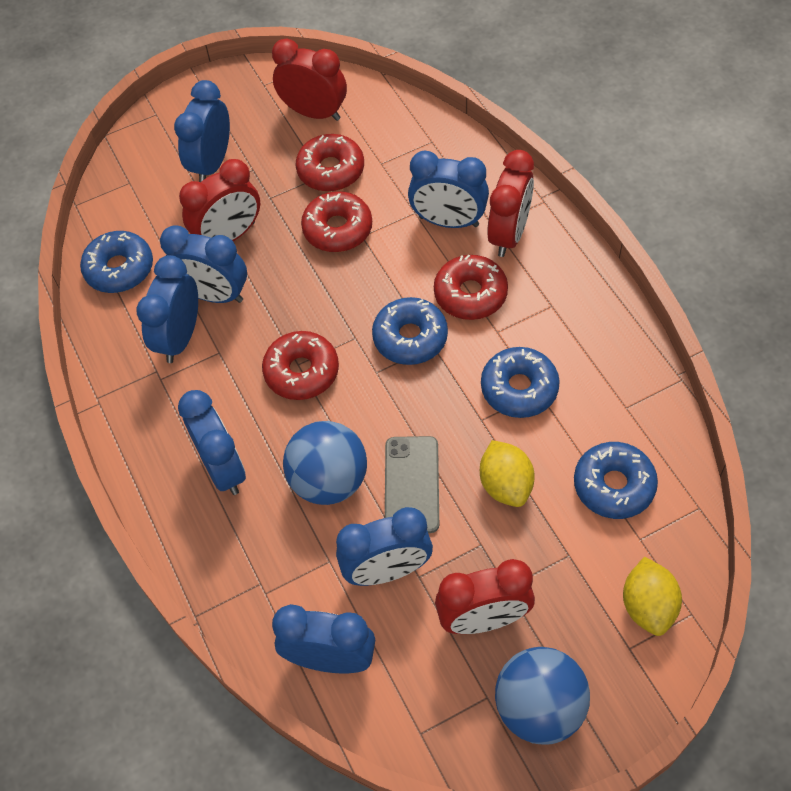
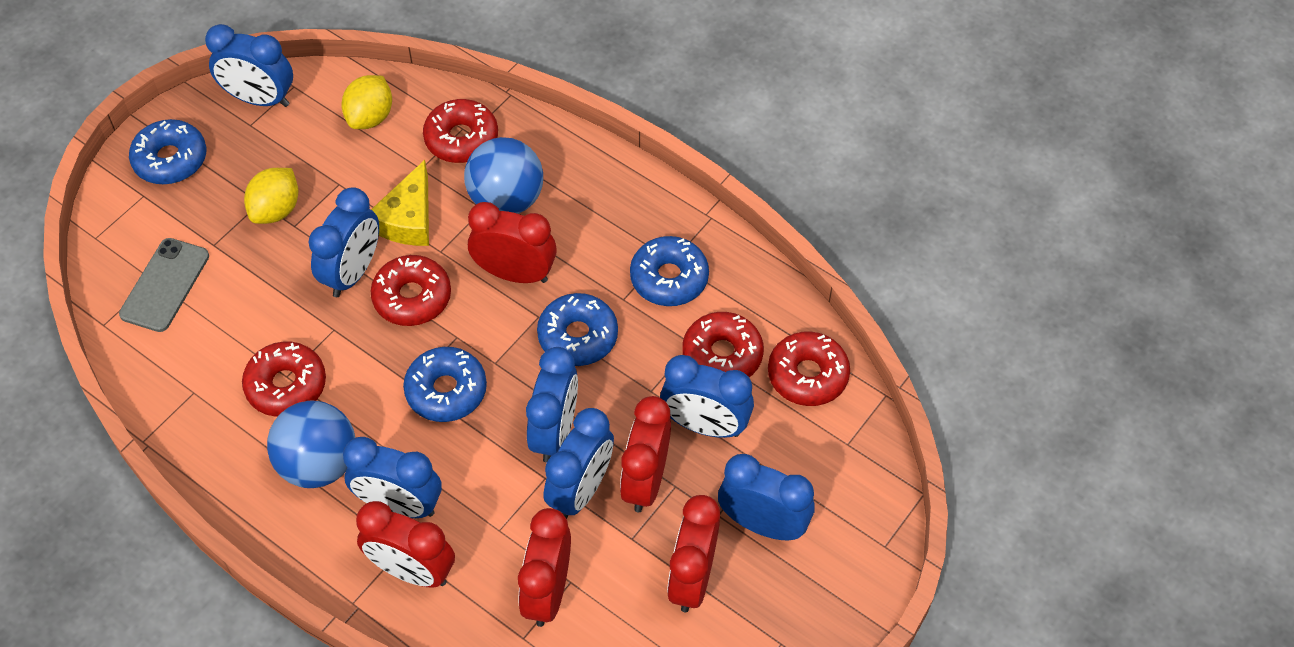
red clock: 4 -> 5
red donut: 4 -> 5
yellow cheese: 0 -> 1

